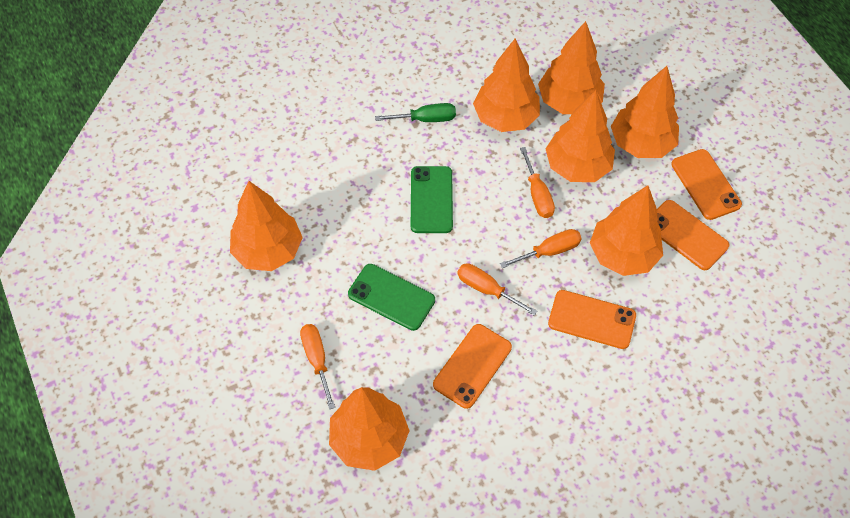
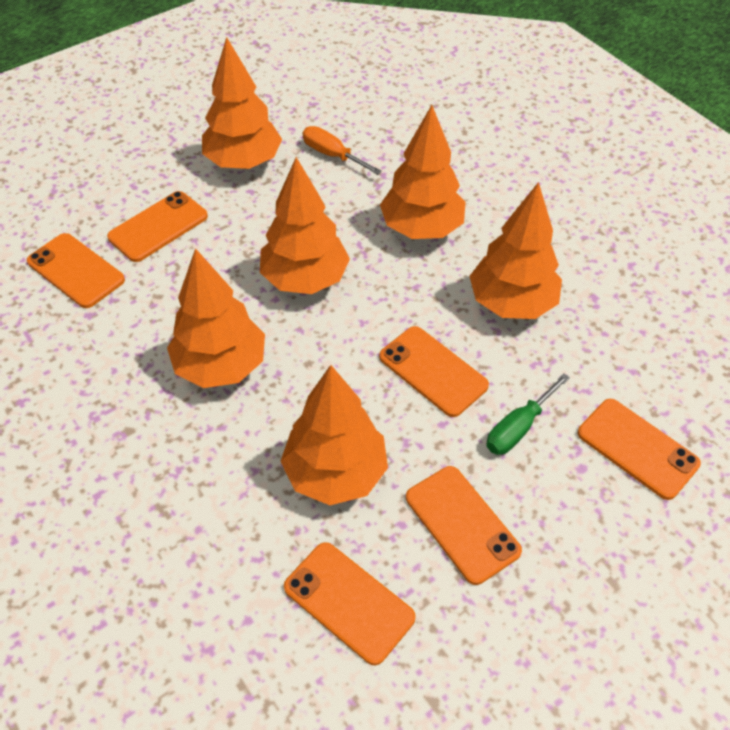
green phone: 2 -> 0
orange phone: 4 -> 6
orange screwdriver: 4 -> 1
orange tree: 7 -> 6

